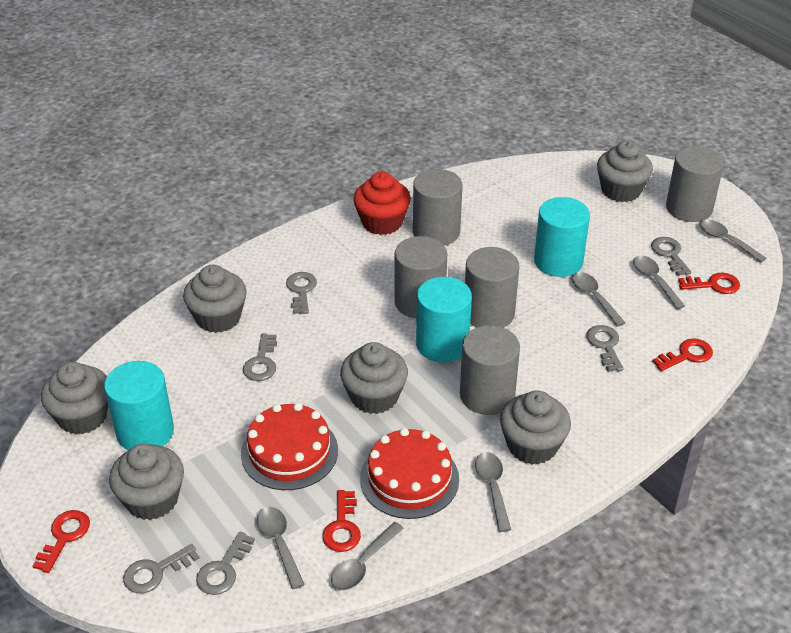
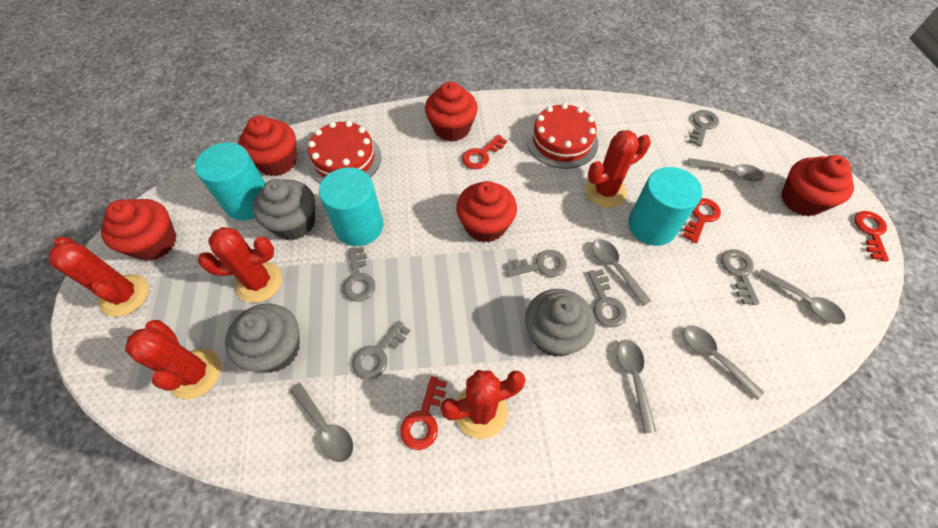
grey cupcake: 6 -> 3
grey cylinder: 5 -> 0
red cactus: 0 -> 5
red cupcake: 1 -> 5

